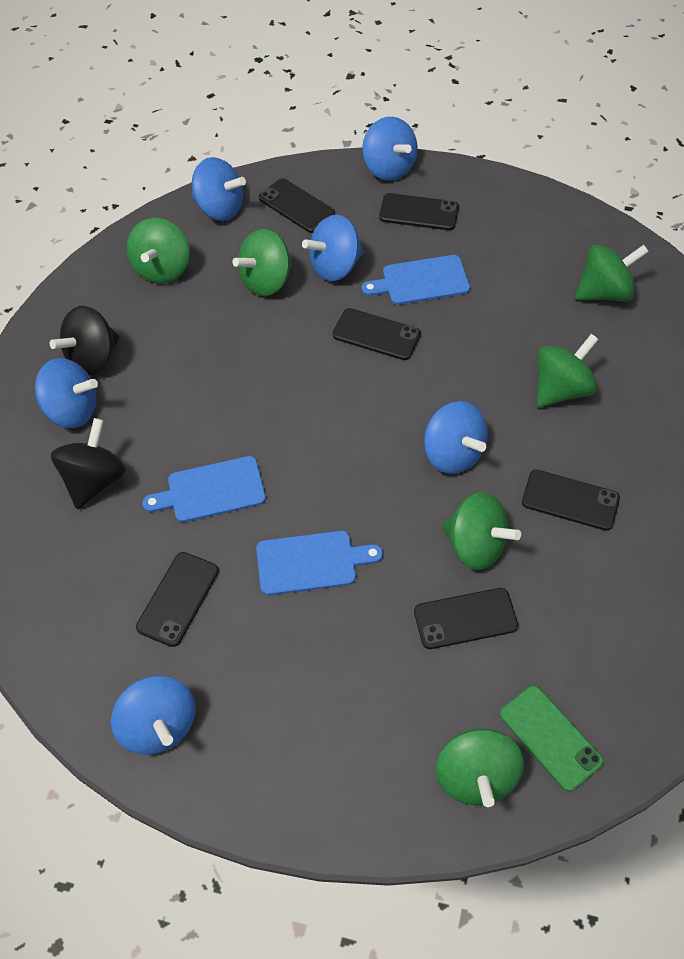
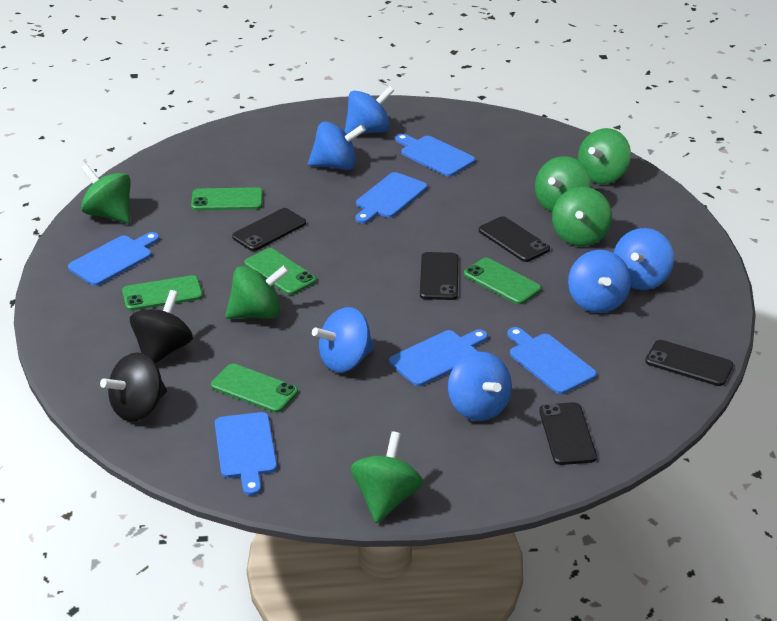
black phone: 6 -> 5
blue cutting board: 3 -> 6
green phone: 1 -> 5

